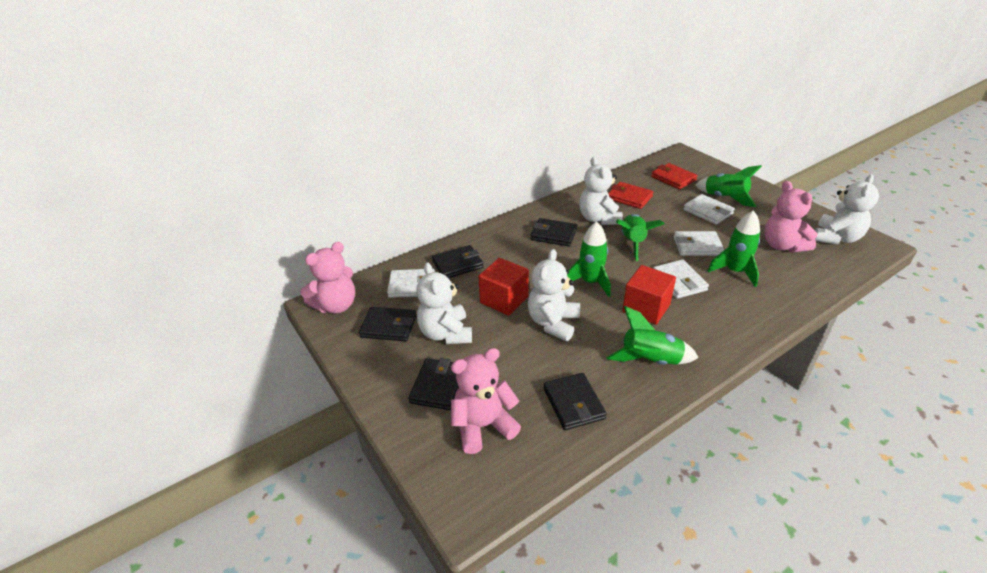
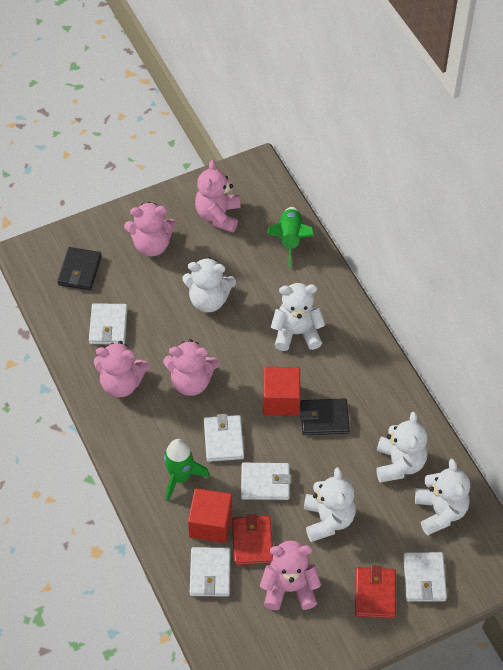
black wallet: 5 -> 2
green rocket: 5 -> 2
pink teddy bear: 3 -> 5
white teddy bear: 4 -> 5
white wallet: 4 -> 5

